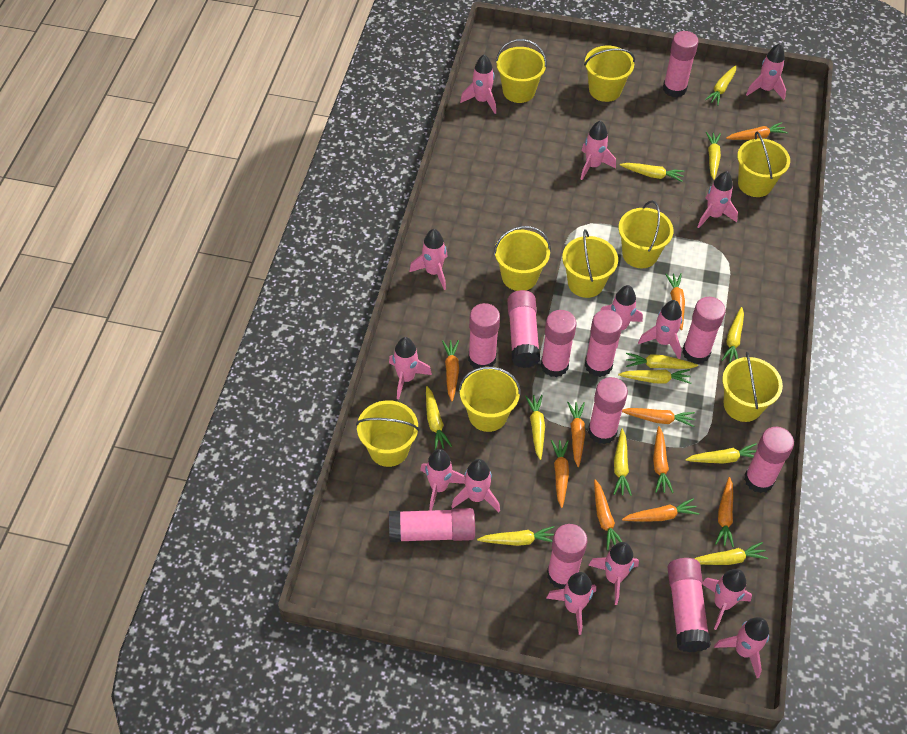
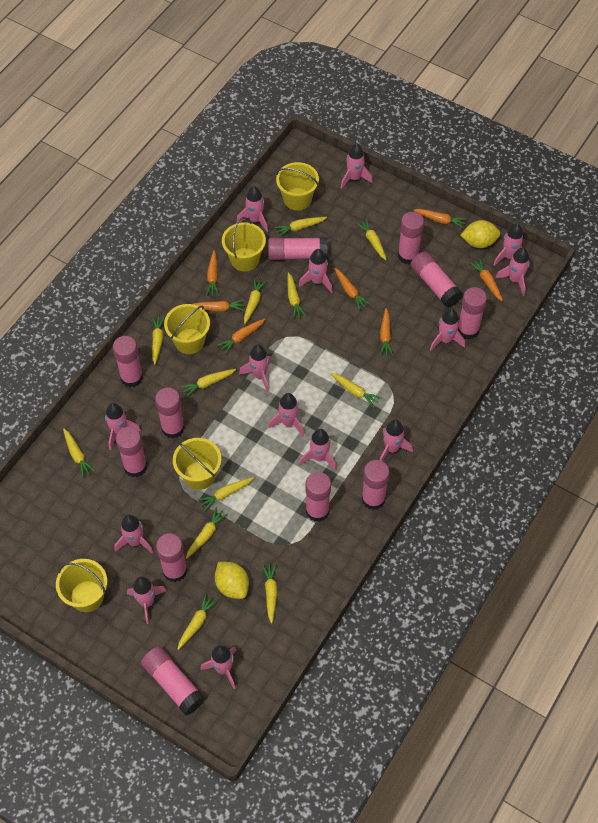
orange carrot: 10 -> 7
yellow bucket: 9 -> 5
yellow lemon: 0 -> 2

